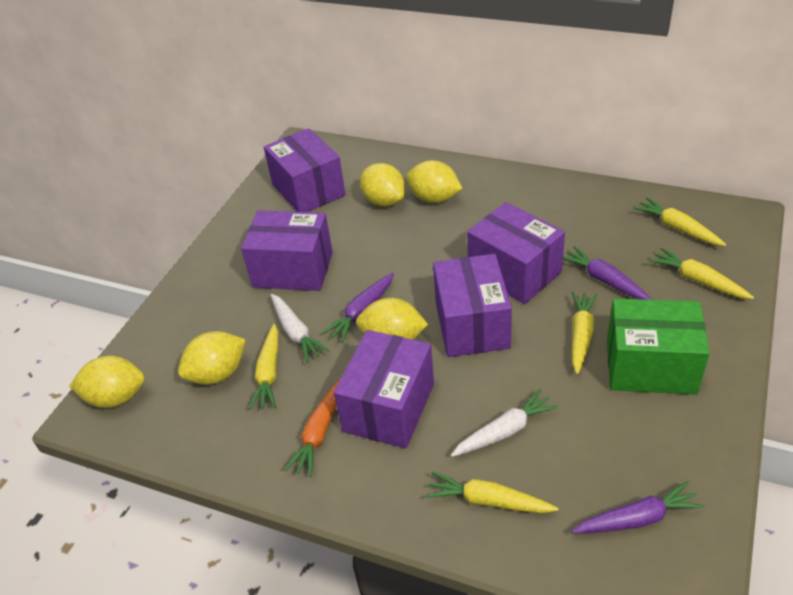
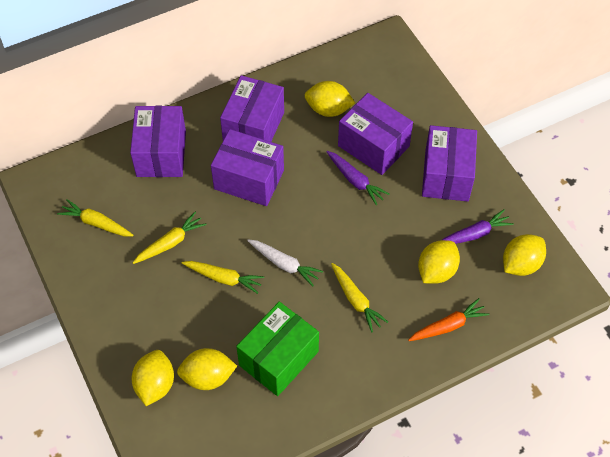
purple carrot: 3 -> 2
white carrot: 2 -> 1
yellow carrot: 5 -> 4

